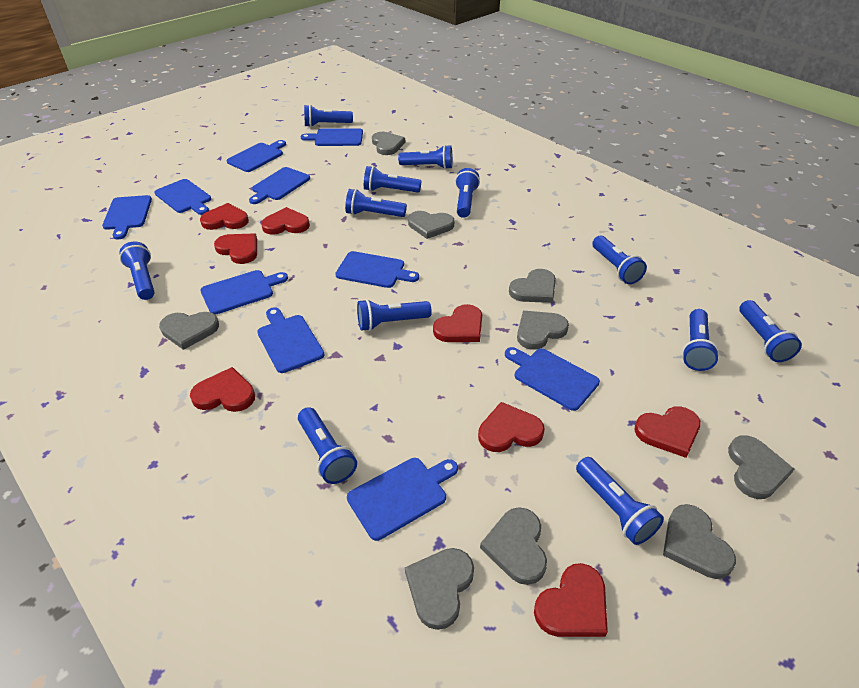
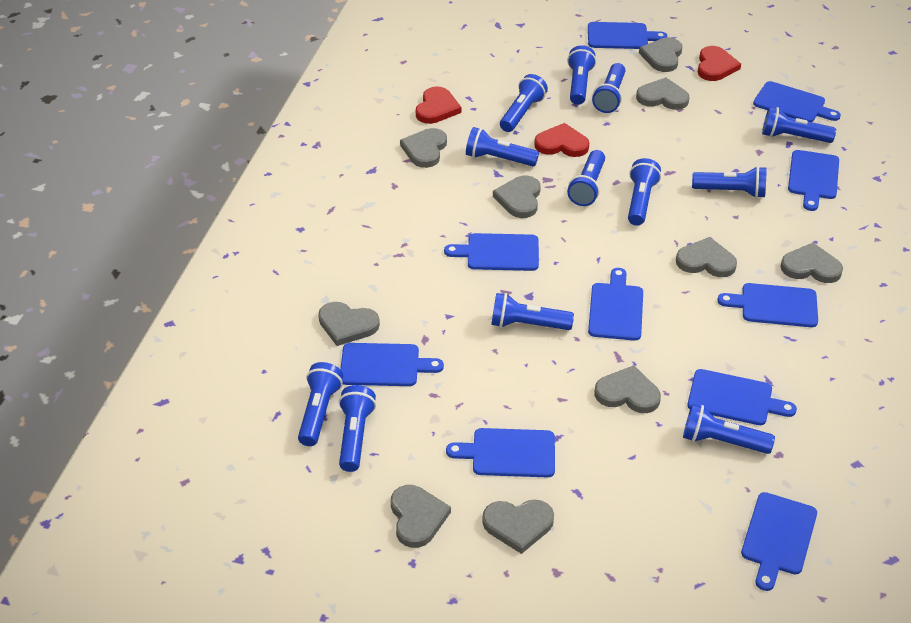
grey heart: 9 -> 10
red heart: 8 -> 3

